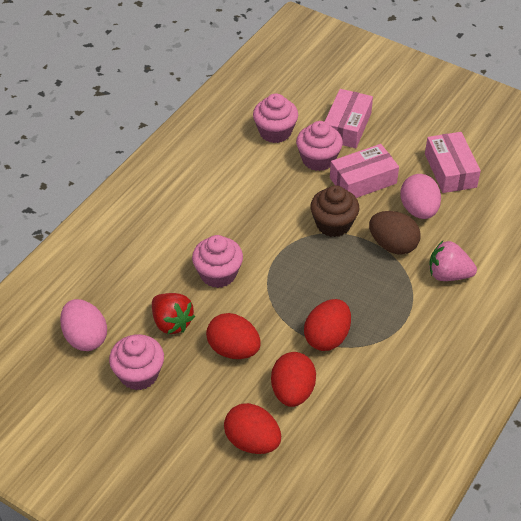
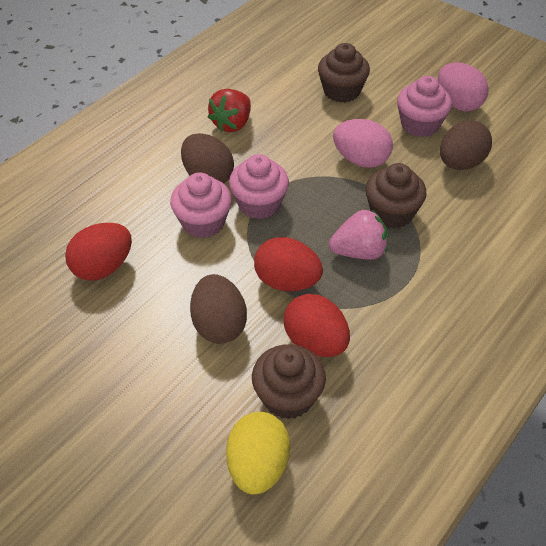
brown cupcake: 1 -> 3
brown egg: 1 -> 3
pink box: 3 -> 0
pink cupcake: 4 -> 3
red egg: 4 -> 3
yellow egg: 0 -> 1

